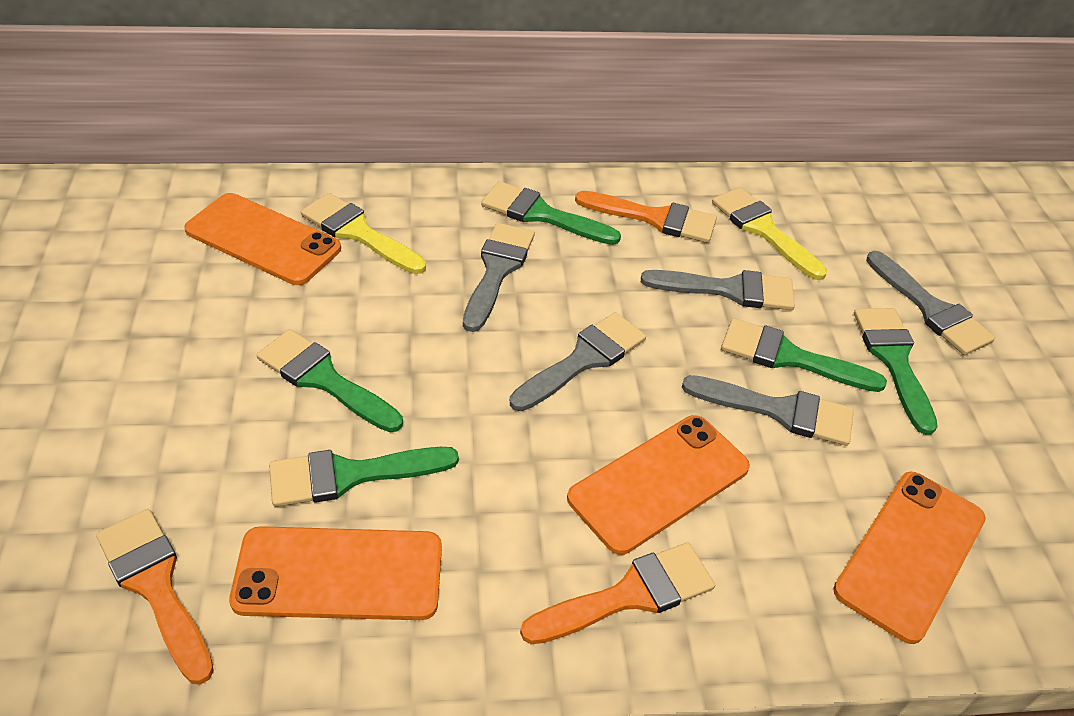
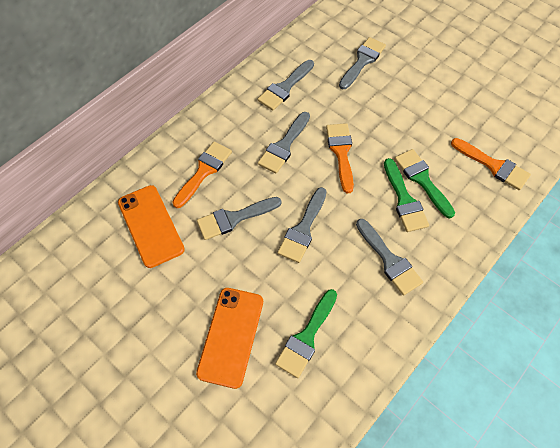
green brush: 5 -> 3
grey brush: 5 -> 6
orange phone: 4 -> 2
yellow brush: 2 -> 0

